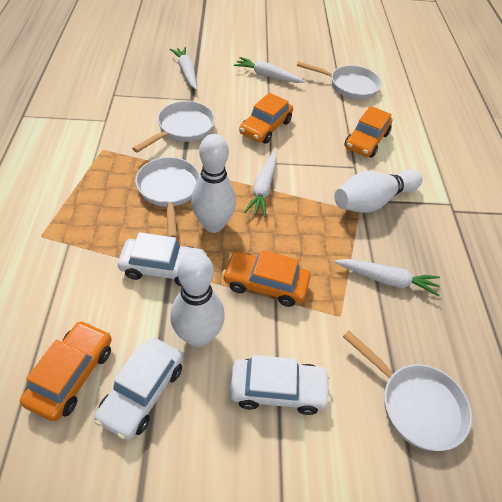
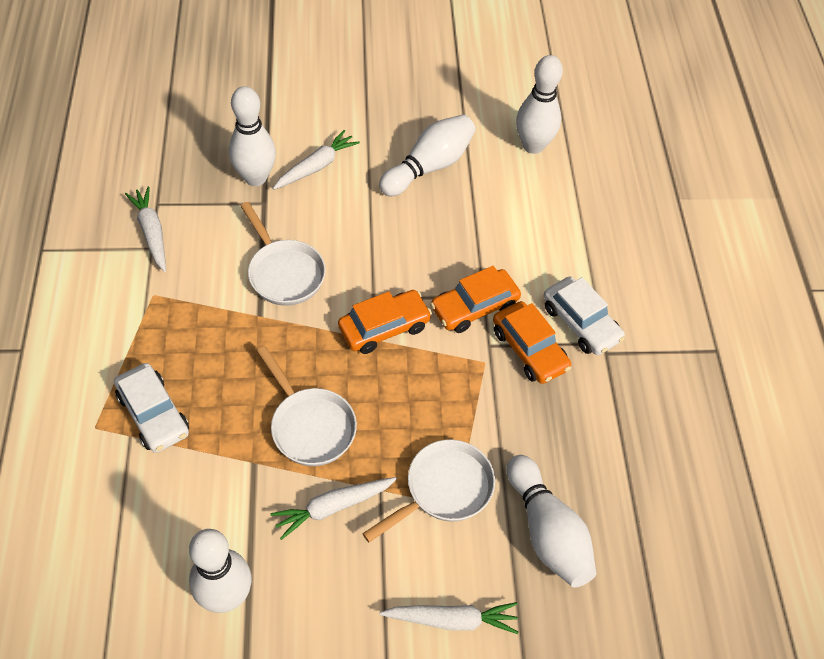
orange car: 4 -> 3
white bowling pin: 3 -> 5
white car: 3 -> 2
white pan: 4 -> 3

